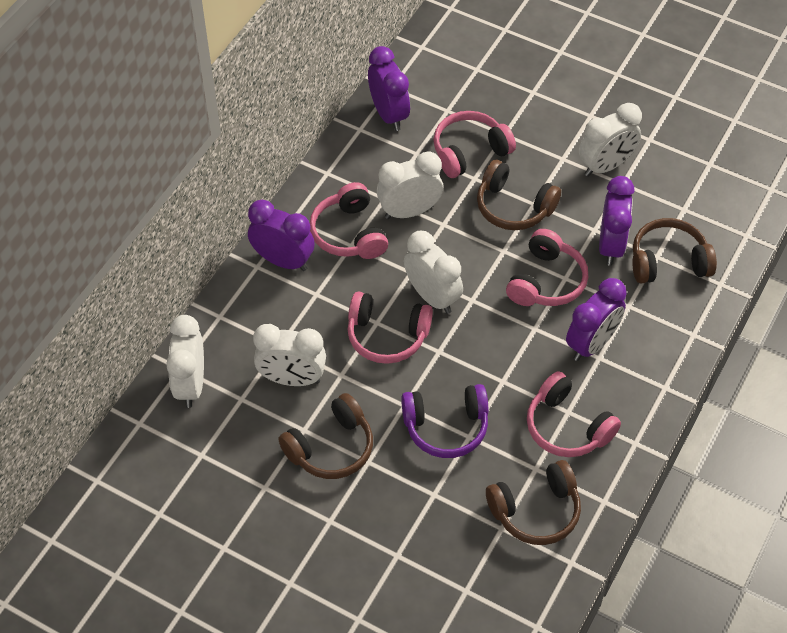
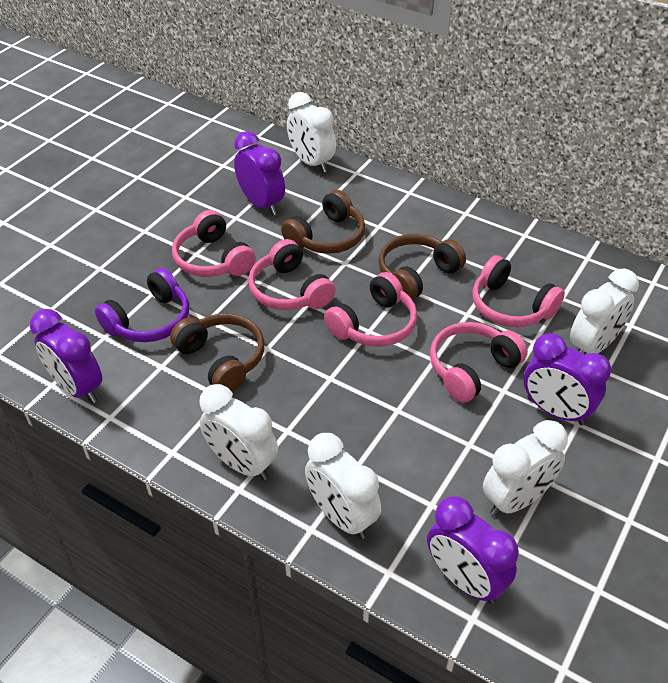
brown headphones: 4 -> 3

